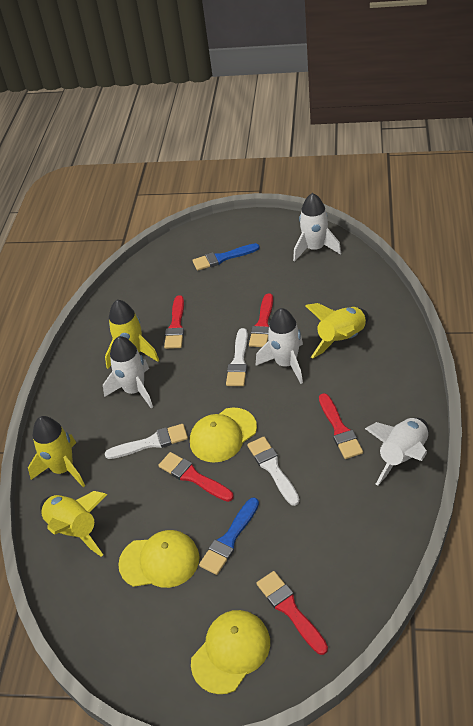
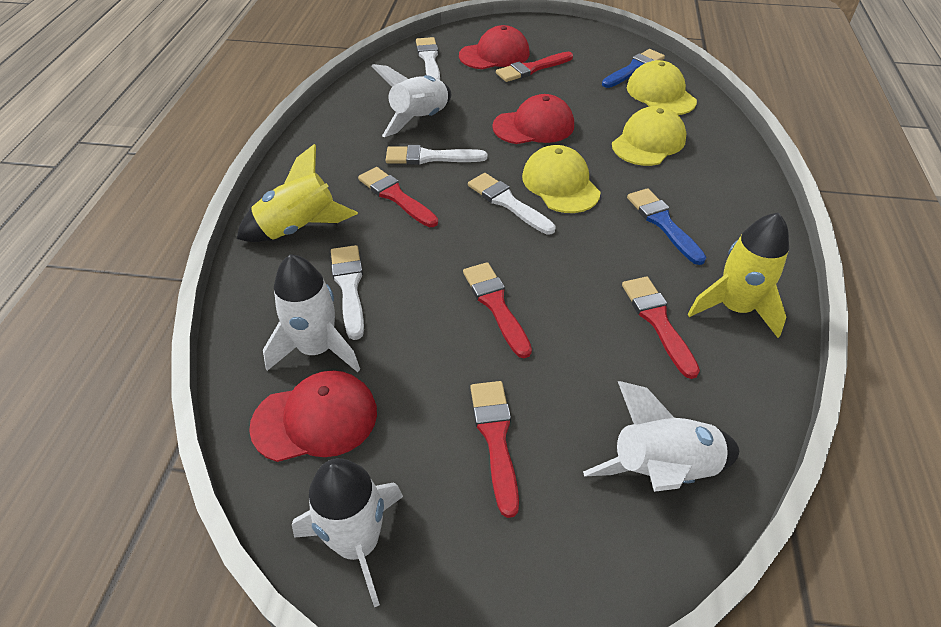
red cap: 0 -> 3
white brush: 3 -> 4
yellow rocket: 4 -> 2

